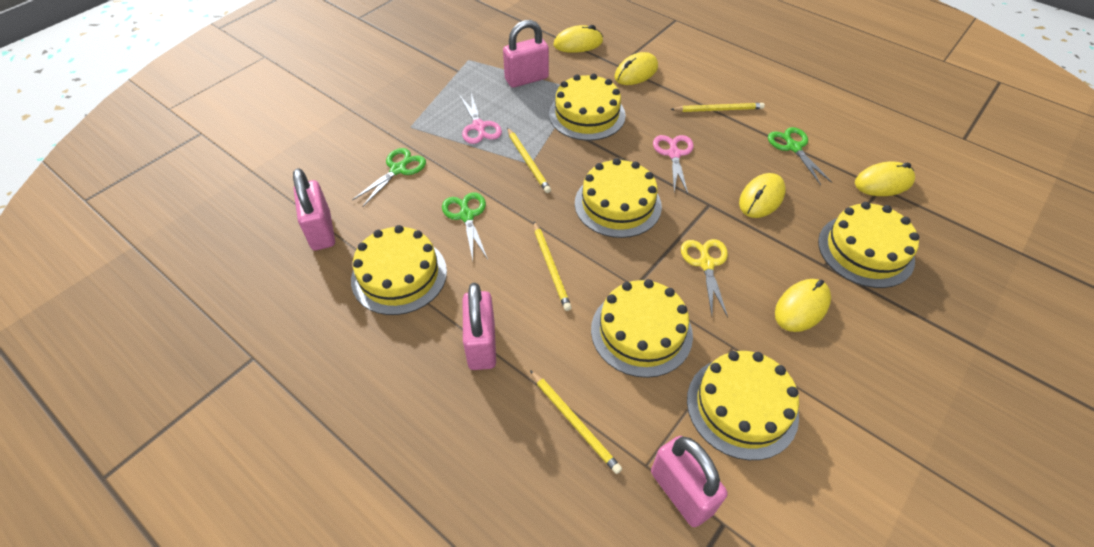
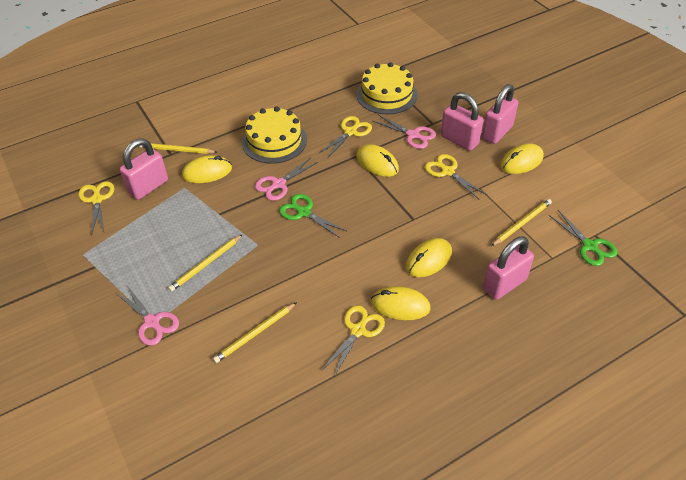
green scissors: 3 -> 2
pink scissors: 2 -> 3
yellow cake: 6 -> 2
yellow scissors: 1 -> 4

